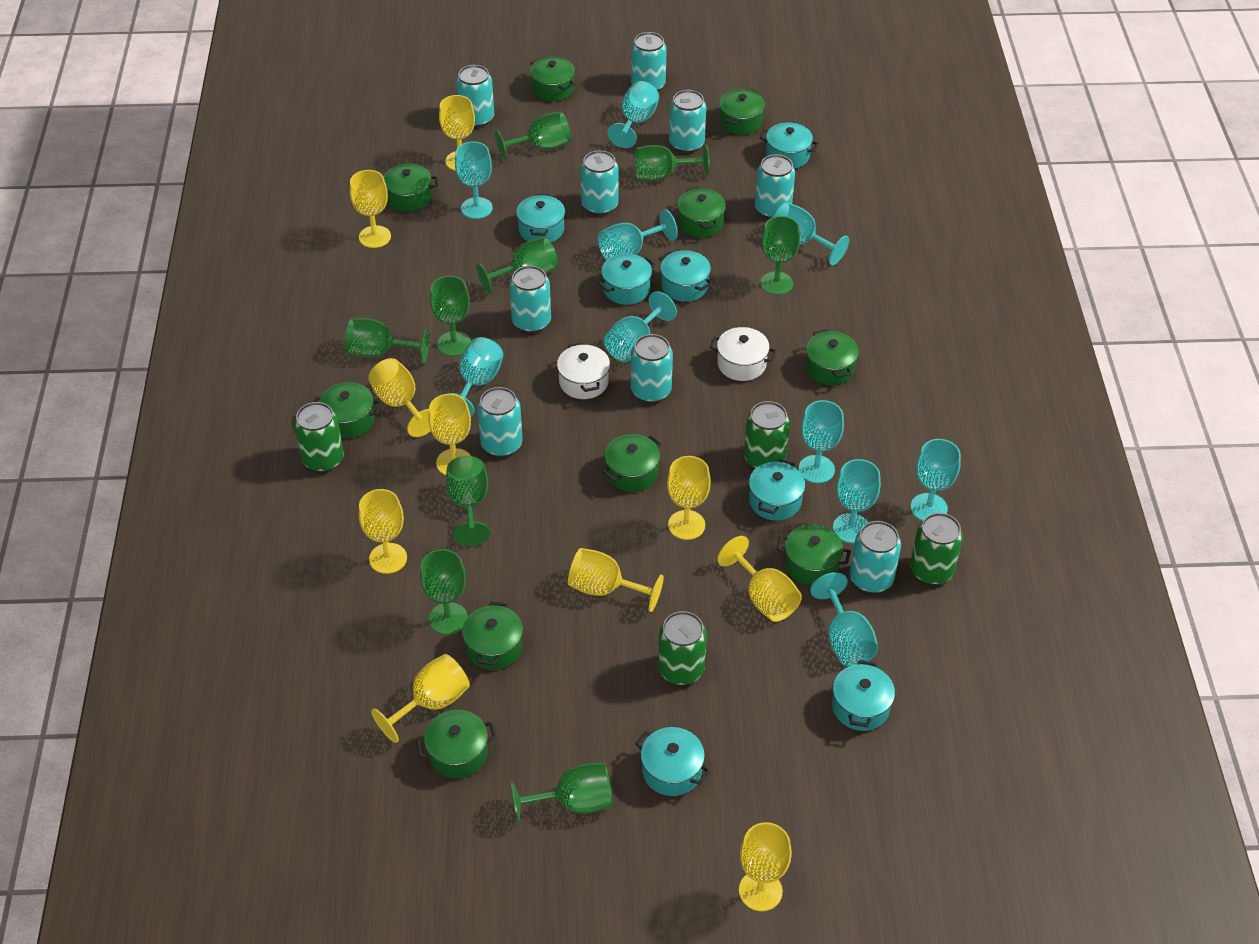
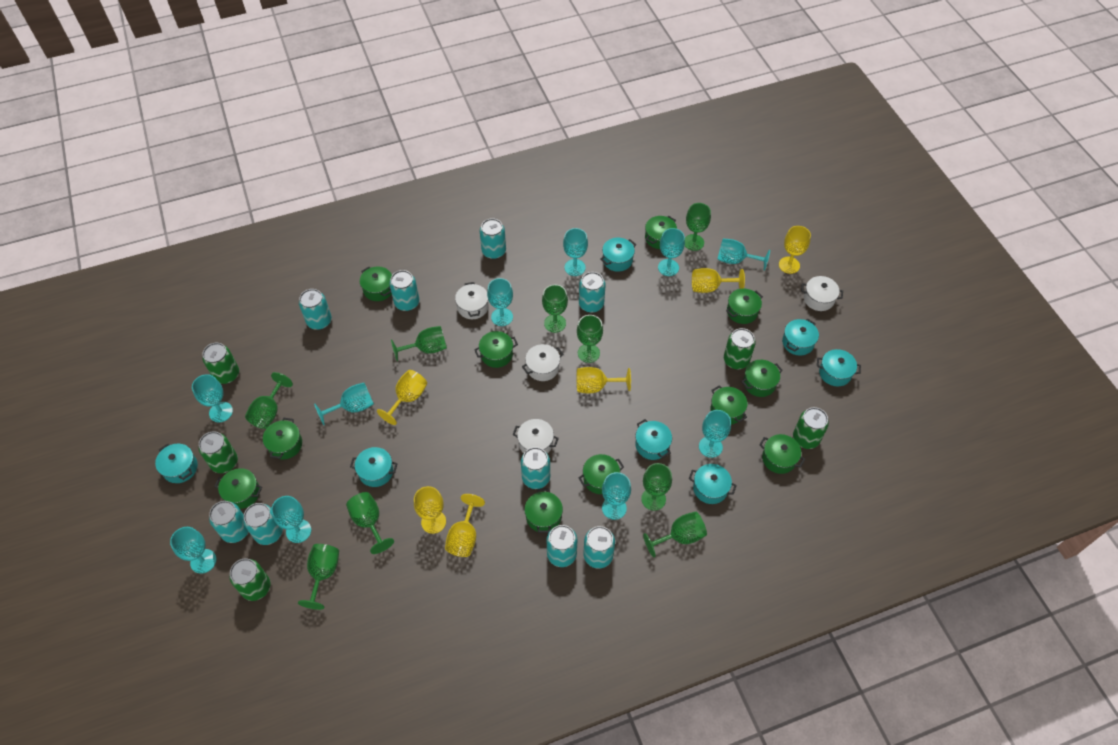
green can: 4 -> 5
green pot: 10 -> 11
white pot: 2 -> 4
yellow goblet: 10 -> 6

